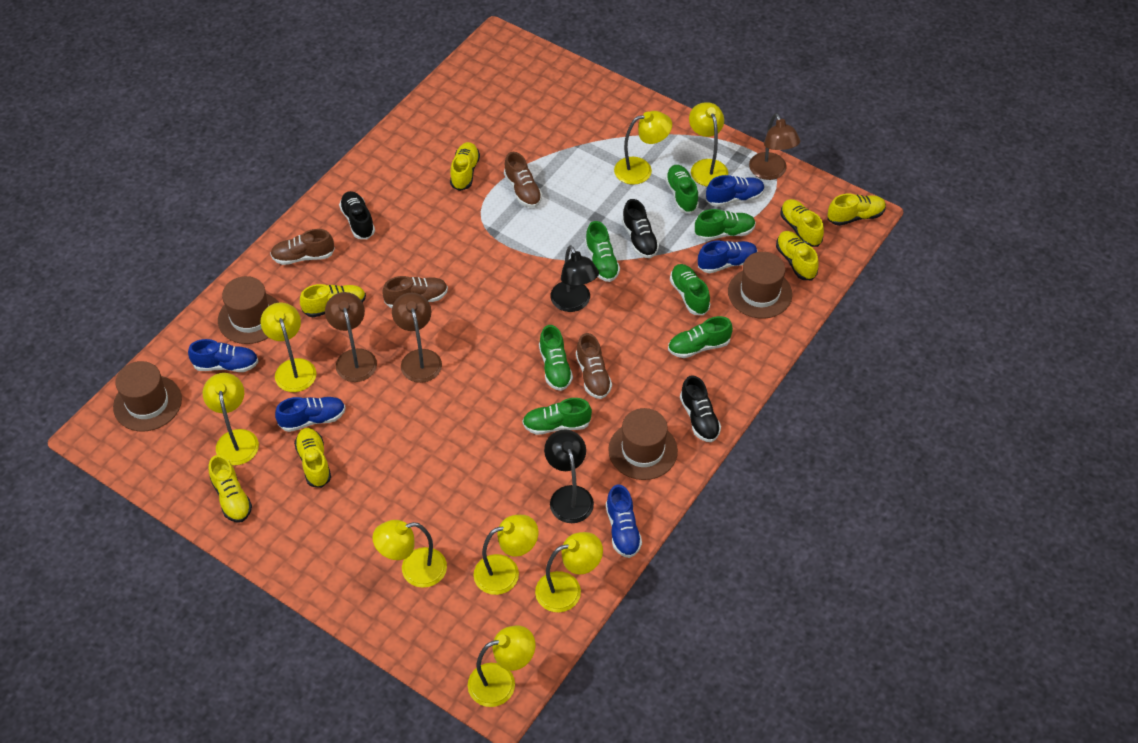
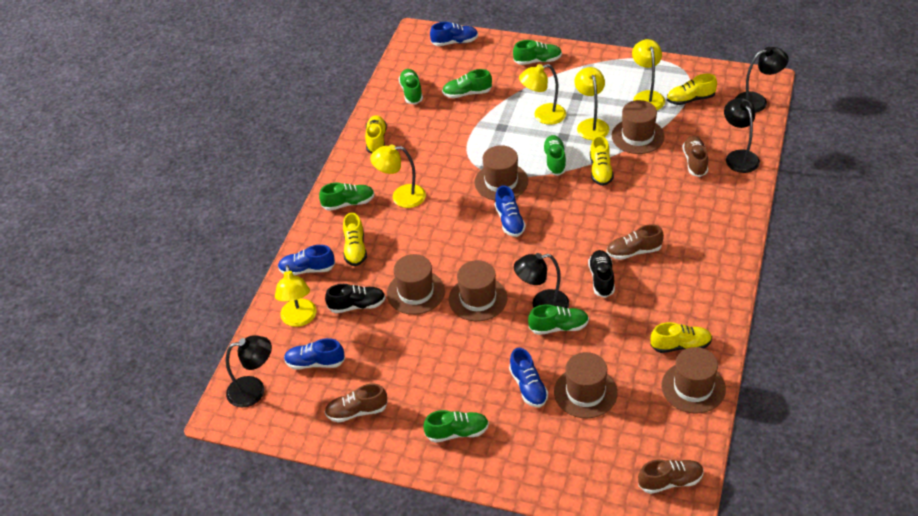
black lamp: 2 -> 4
black shoe: 3 -> 2
brown hat: 4 -> 6
brown lamp: 3 -> 0
yellow lamp: 8 -> 5
yellow shoe: 7 -> 5

